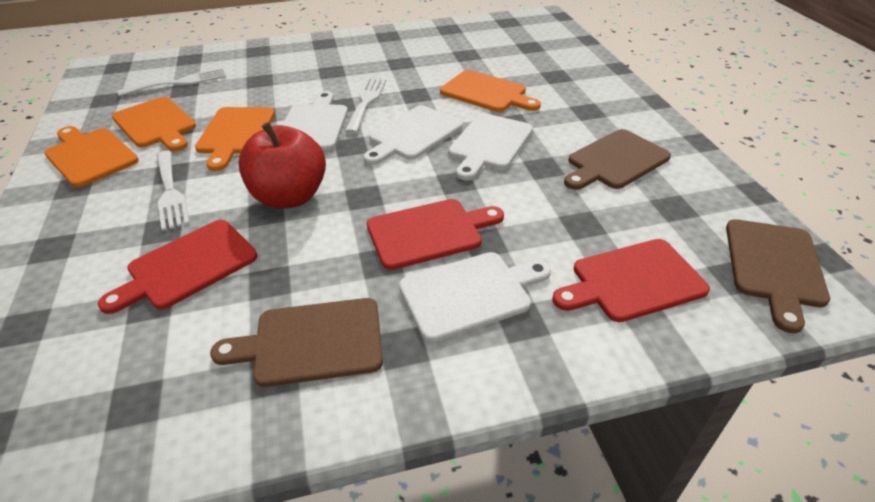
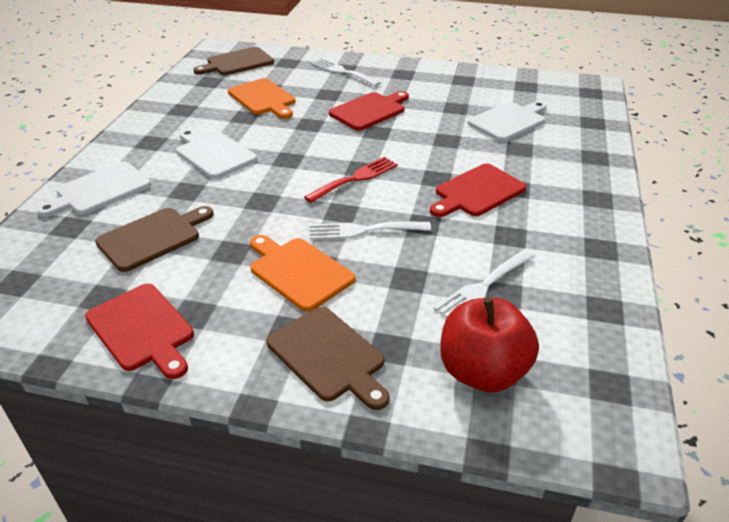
orange cutting board: 4 -> 2
red fork: 0 -> 1
white cutting board: 4 -> 3

